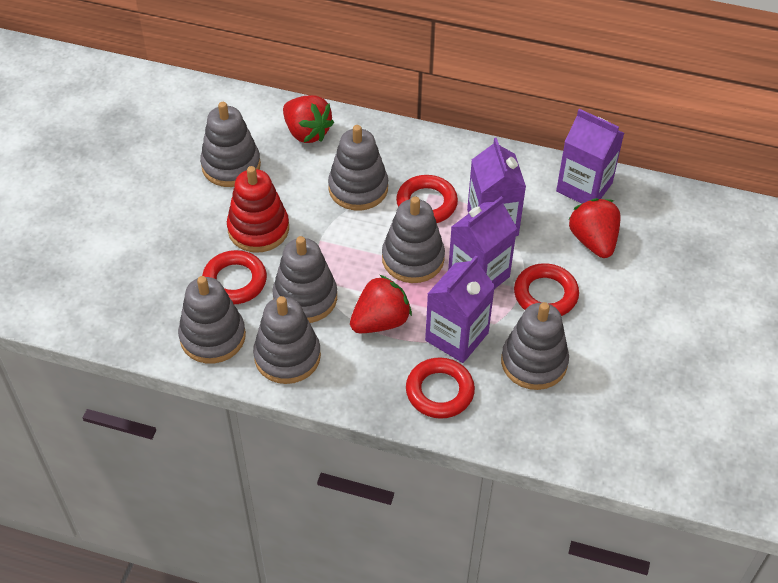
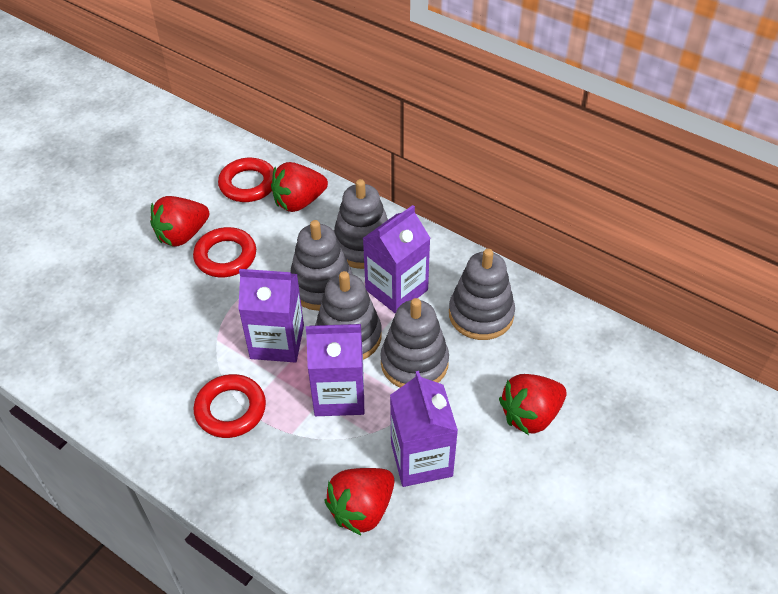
grey stacking toy: 7 -> 5
red ring: 4 -> 3
red stacking toy: 1 -> 0
red strawberry: 3 -> 4

